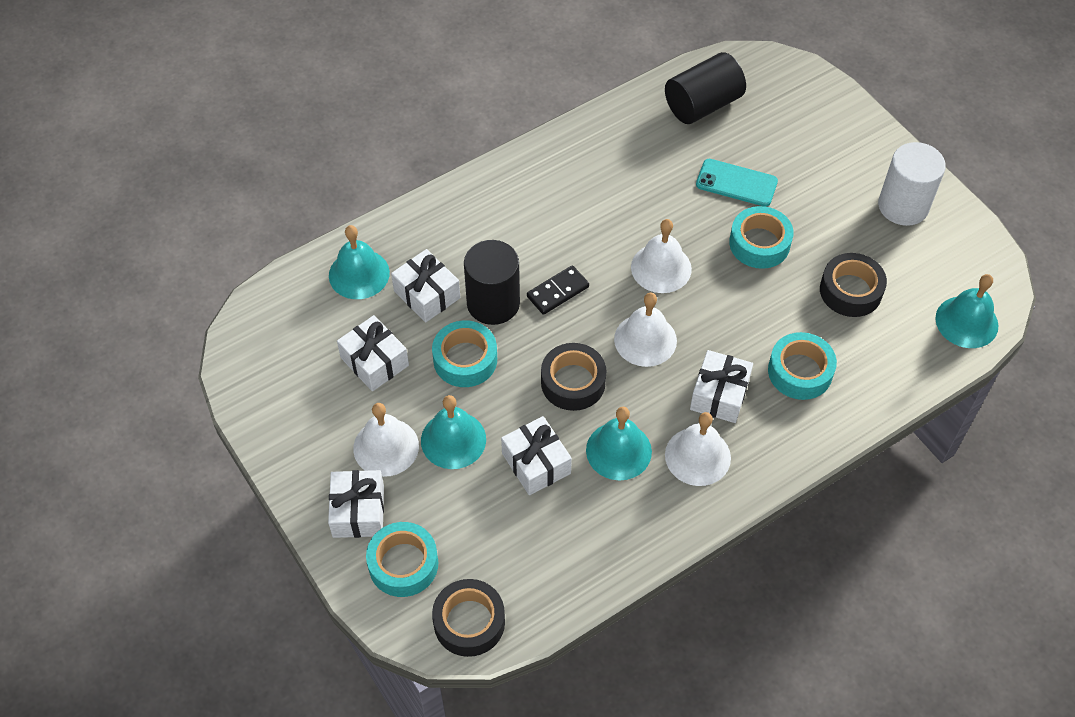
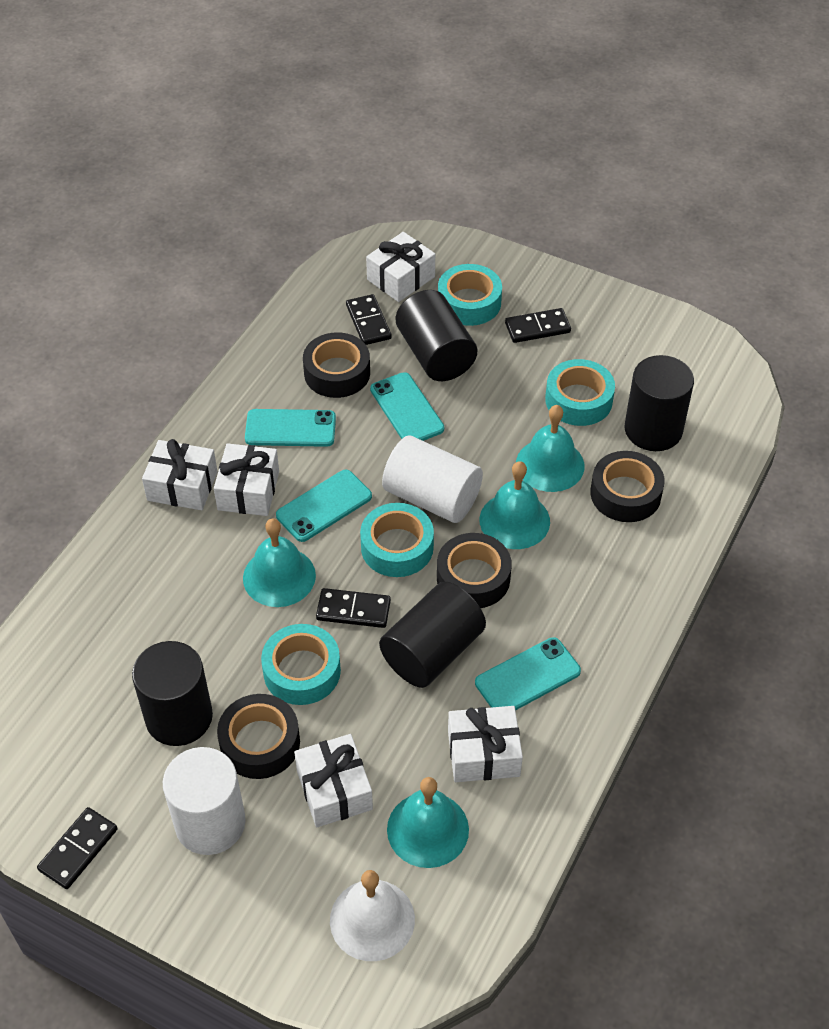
black cylinder: 2 -> 4
black domino: 1 -> 4
black tape: 3 -> 4
turquoise phone: 1 -> 4
white bell: 4 -> 1
white cylinder: 1 -> 2

